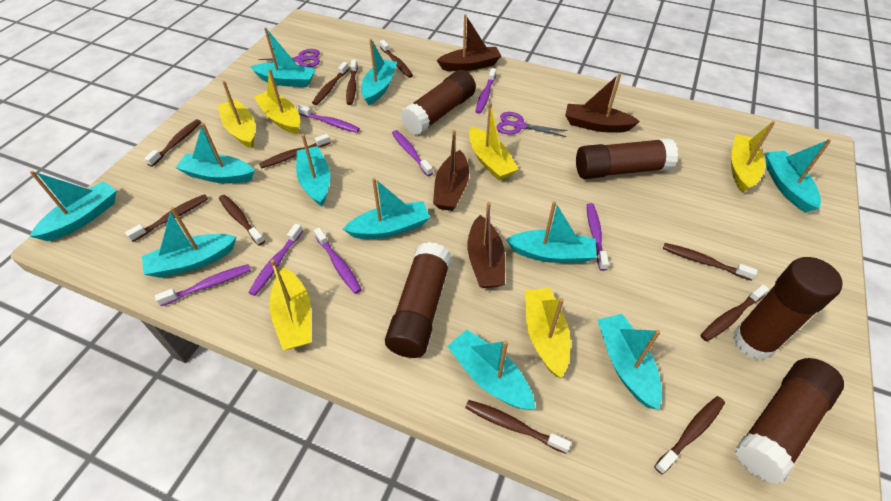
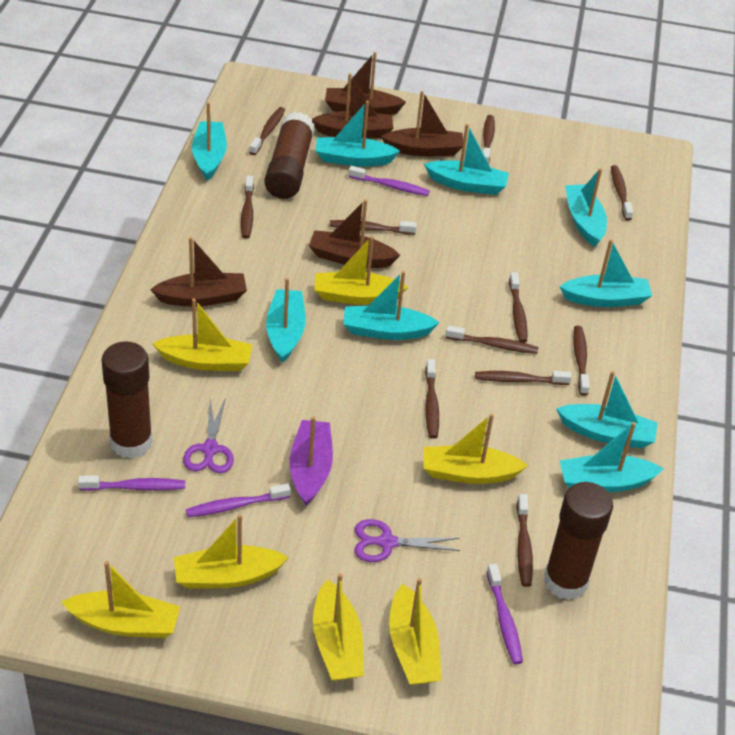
brown boat: 4 -> 5
brown glue stick: 5 -> 3
purple boat: 0 -> 1
purple toothbrush: 7 -> 4
turquoise boat: 11 -> 9
yellow boat: 6 -> 7

